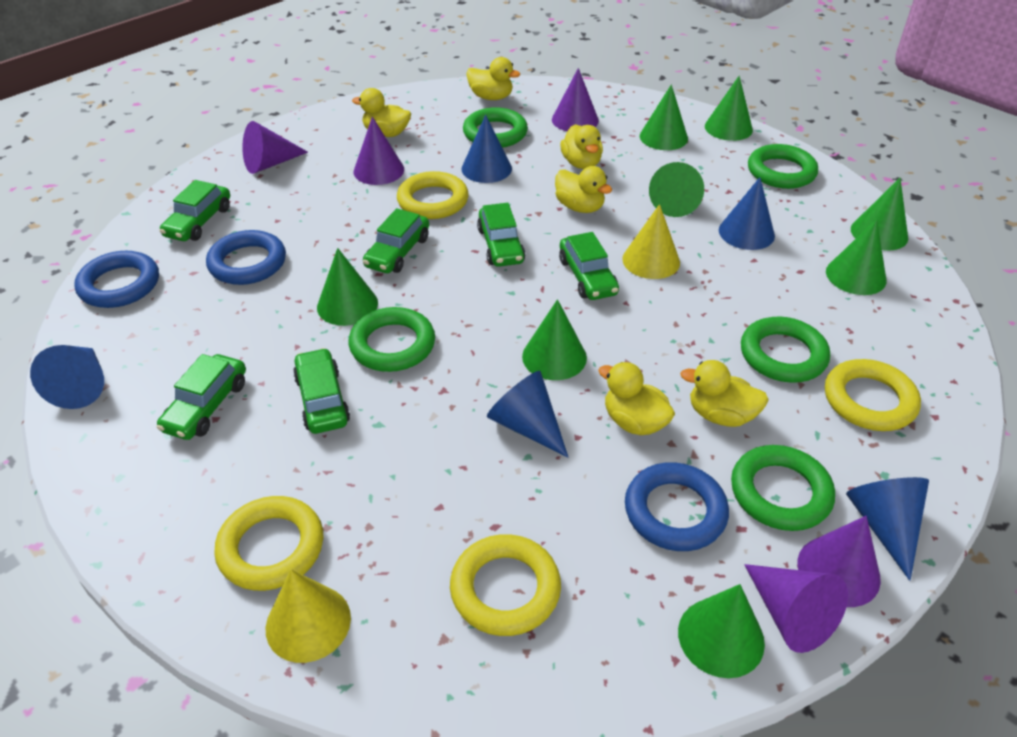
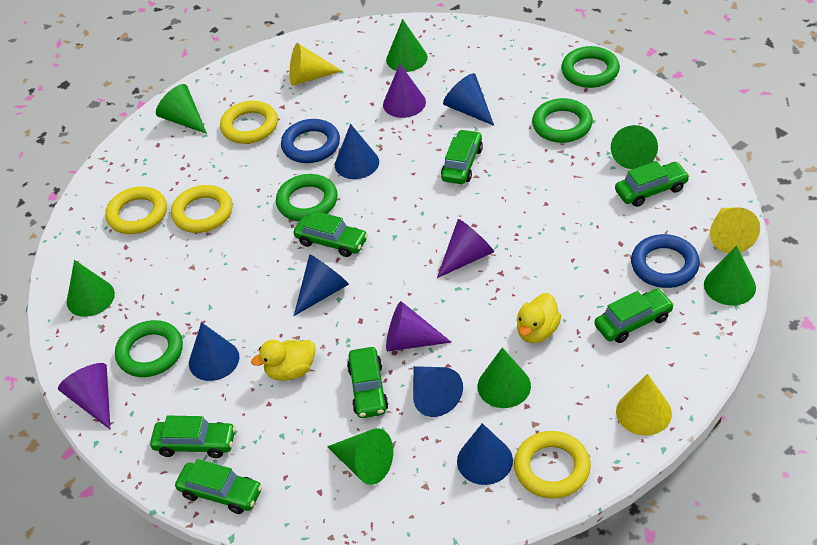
blue cone: 5 -> 6
blue ring: 3 -> 2
green car: 6 -> 7
green cone: 8 -> 7
green ring: 5 -> 4
purple cone: 5 -> 4
yellow cone: 2 -> 3
yellow duck: 6 -> 2

